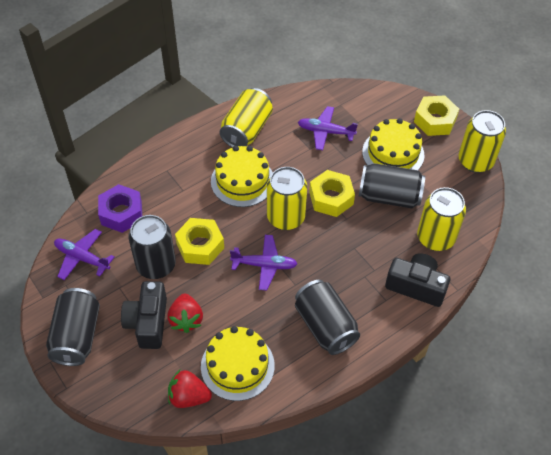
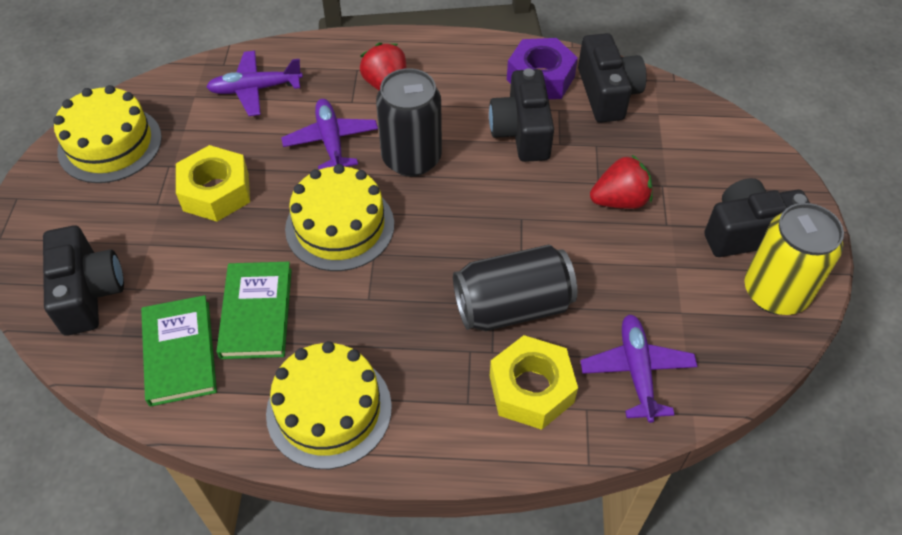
black camera: 2 -> 4
black can: 4 -> 2
green book: 0 -> 2
yellow can: 4 -> 1
yellow nut: 3 -> 2

